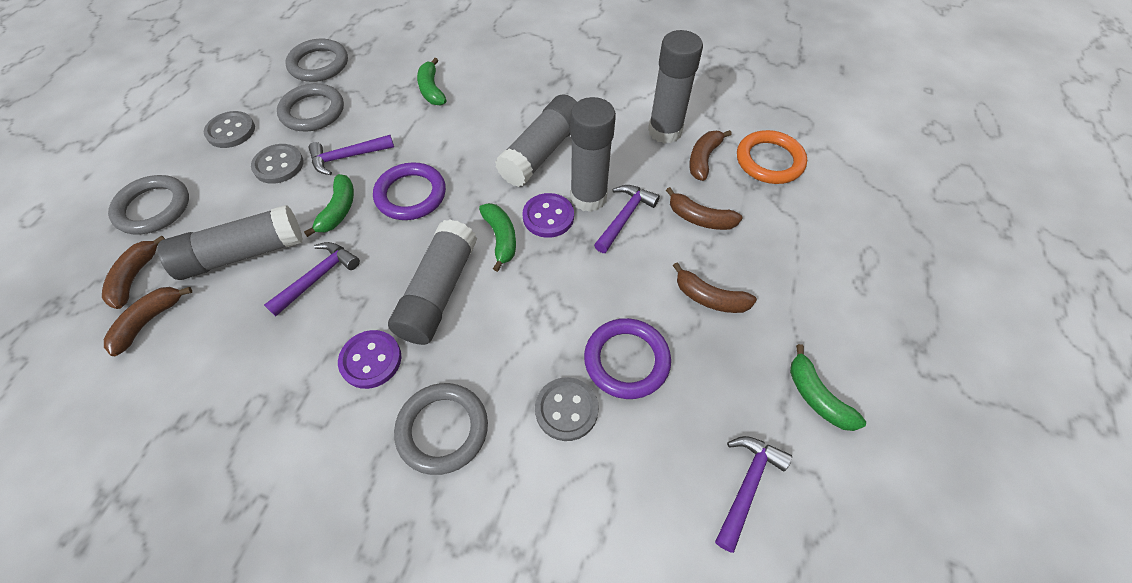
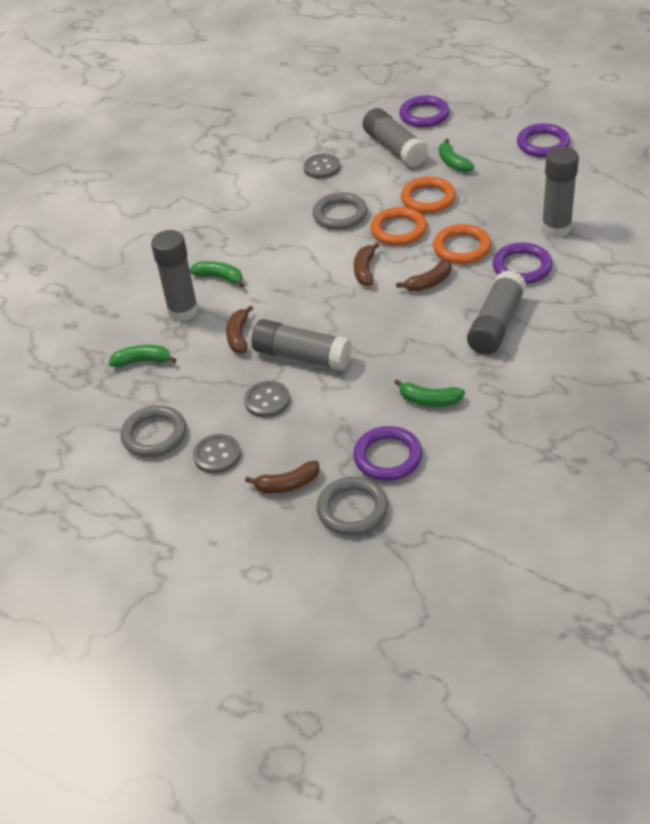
brown banana: 5 -> 4
grey ring: 4 -> 3
orange ring: 1 -> 3
purple button: 2 -> 0
purple hammer: 4 -> 0
purple ring: 2 -> 4

